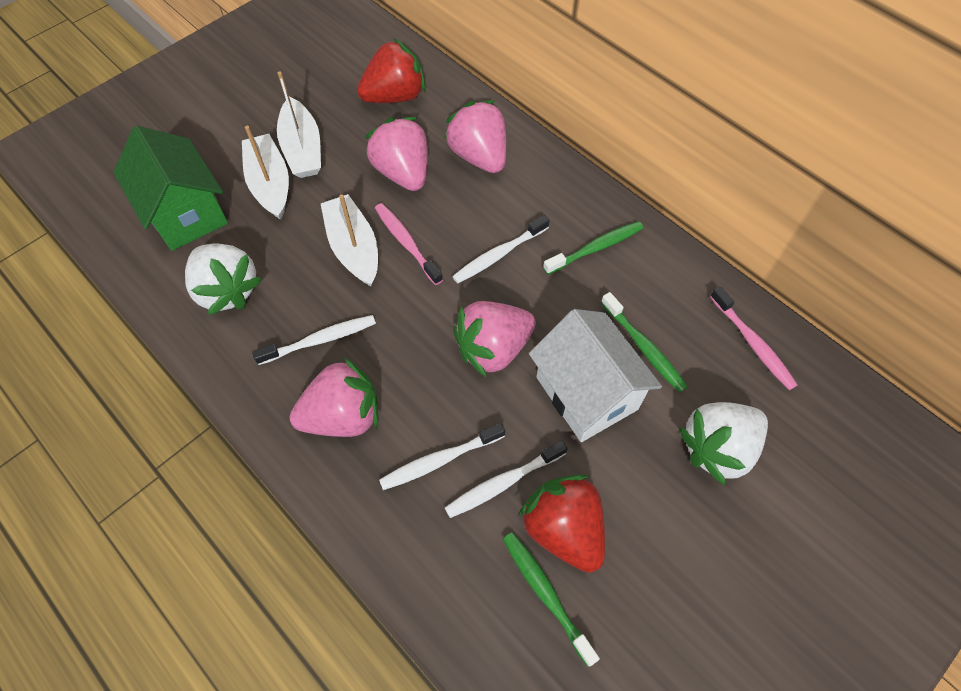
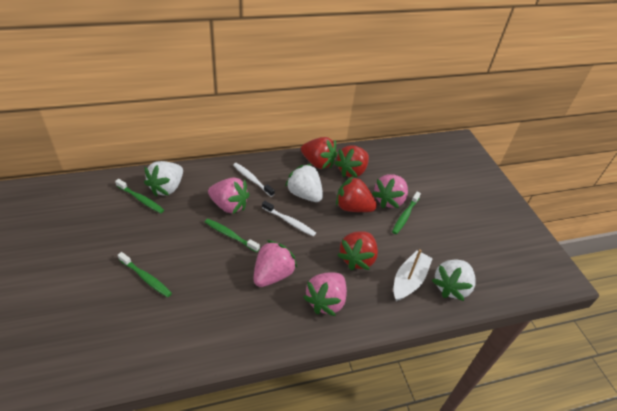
green house: 1 -> 0
green toothbrush: 3 -> 4
pink toothbrush: 2 -> 0
red strawberry: 2 -> 4
white boat: 3 -> 1
white house: 1 -> 0
white strawberry: 2 -> 3
white toothbrush: 4 -> 2

